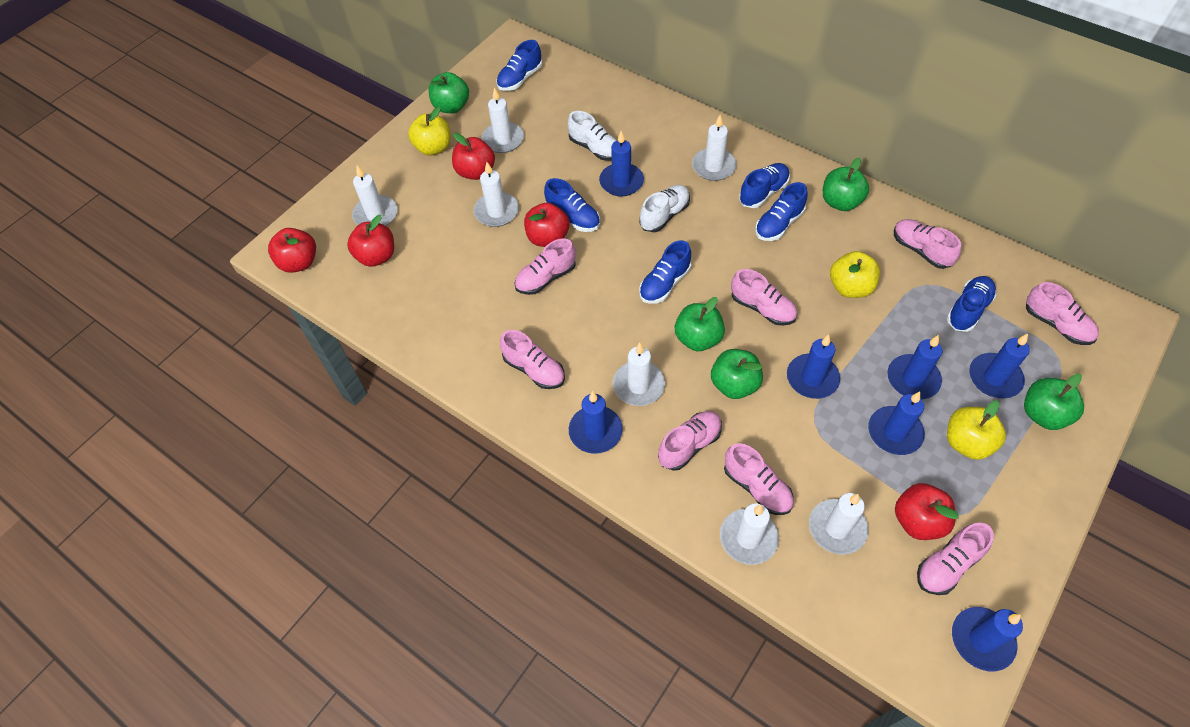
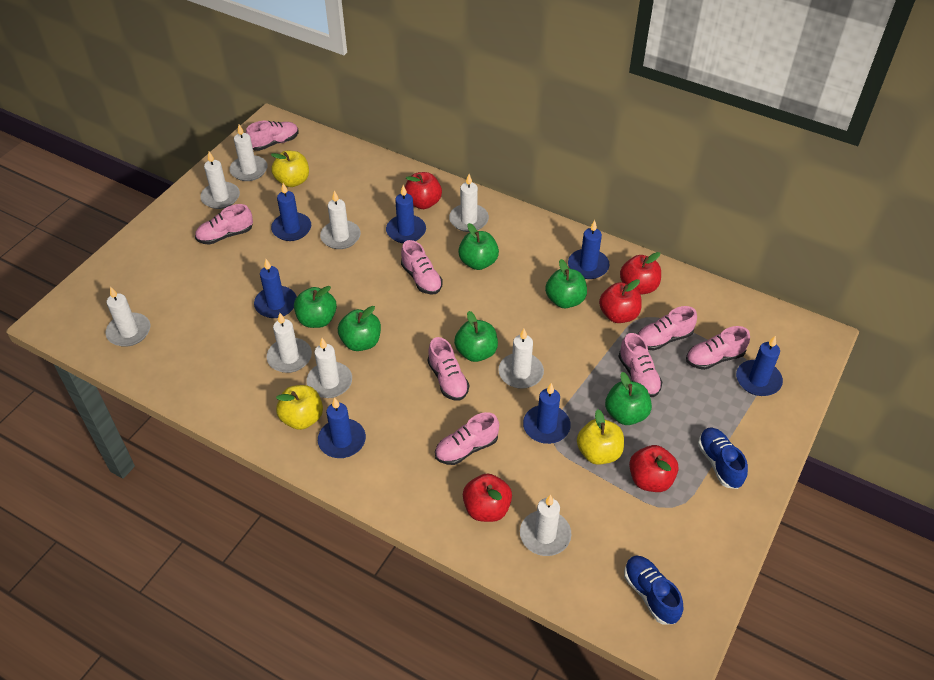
blue shoe: 6 -> 2
green apple: 5 -> 6
white candle: 7 -> 9
white shoe: 2 -> 0

